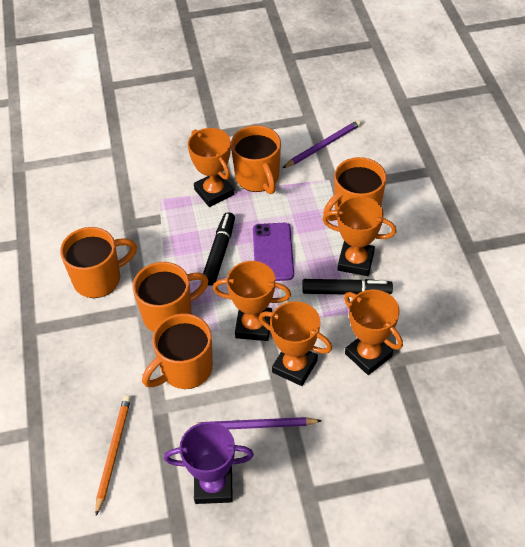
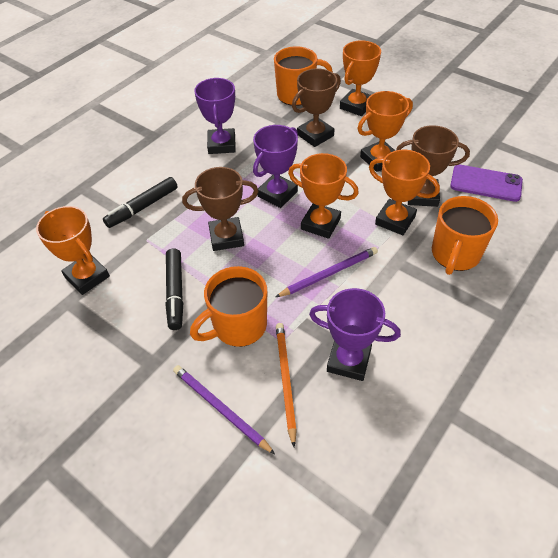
brown trophy: 0 -> 3
orange mug: 5 -> 3
purple trophy: 1 -> 3

